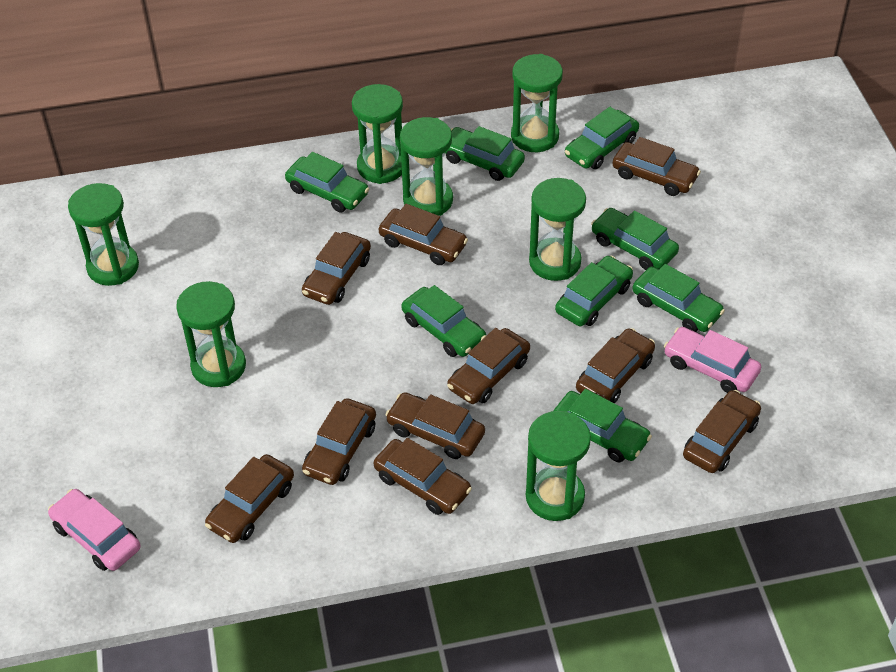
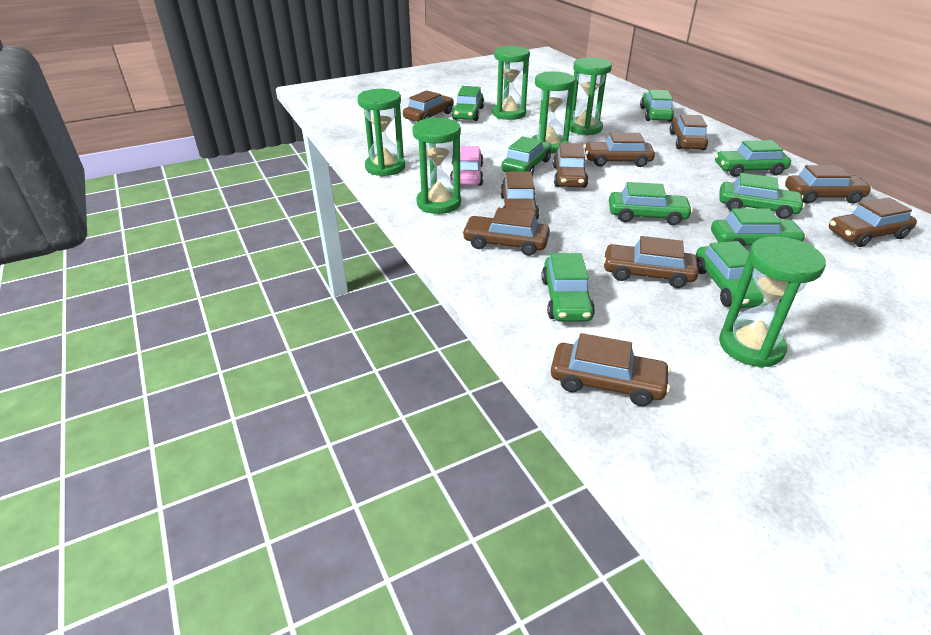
green car: 8 -> 9
green hourglass: 7 -> 6
pink car: 2 -> 1

